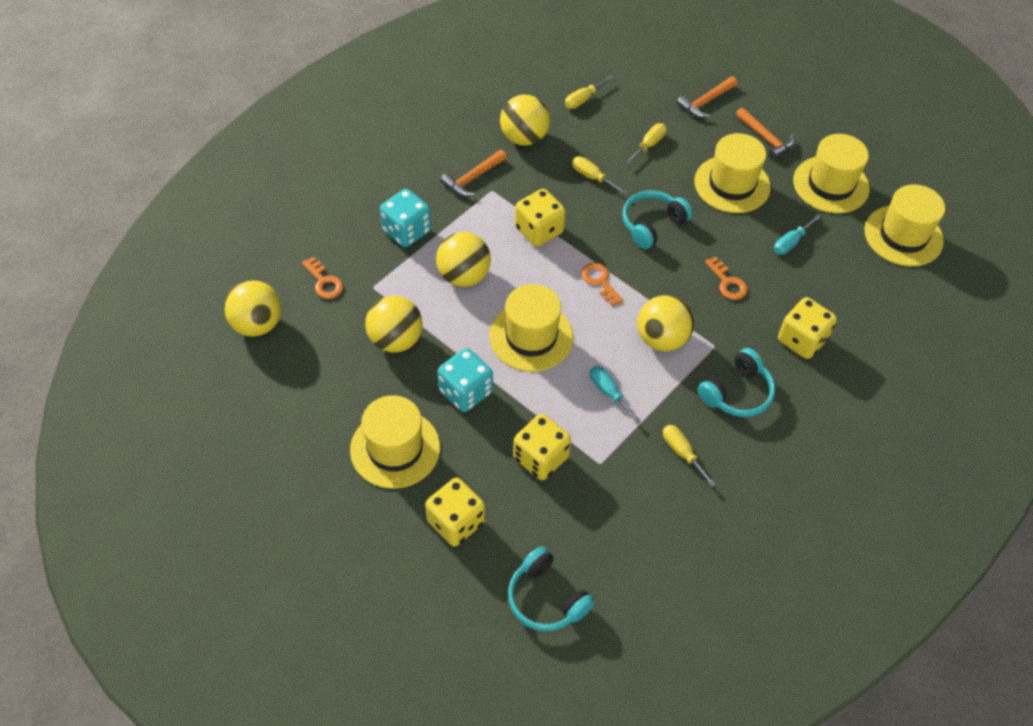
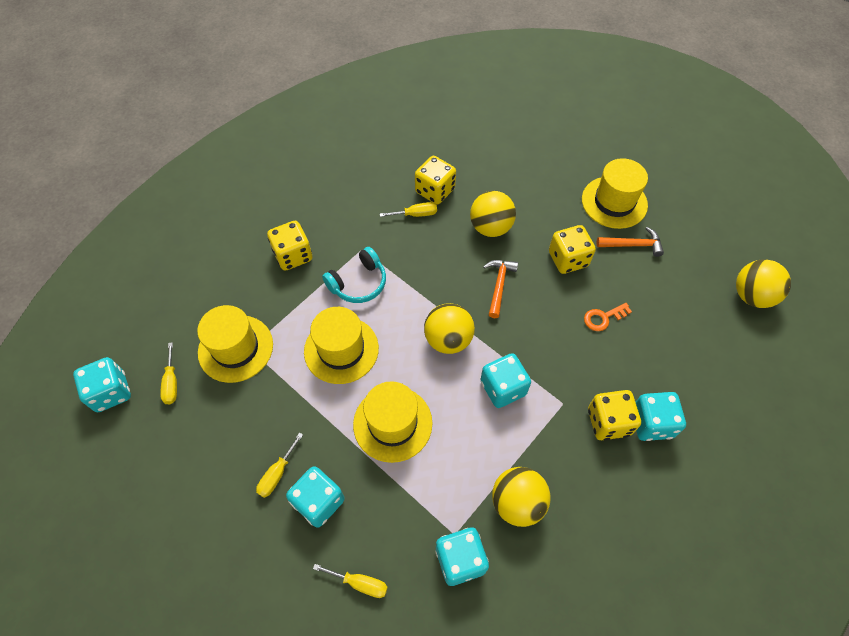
orange hammer: 3 -> 2
orange key: 3 -> 1
turquoise dice: 2 -> 5
turquoise headphones: 3 -> 1
turquoise screwdriver: 2 -> 0
yellow ball: 5 -> 4
yellow hat: 5 -> 4

